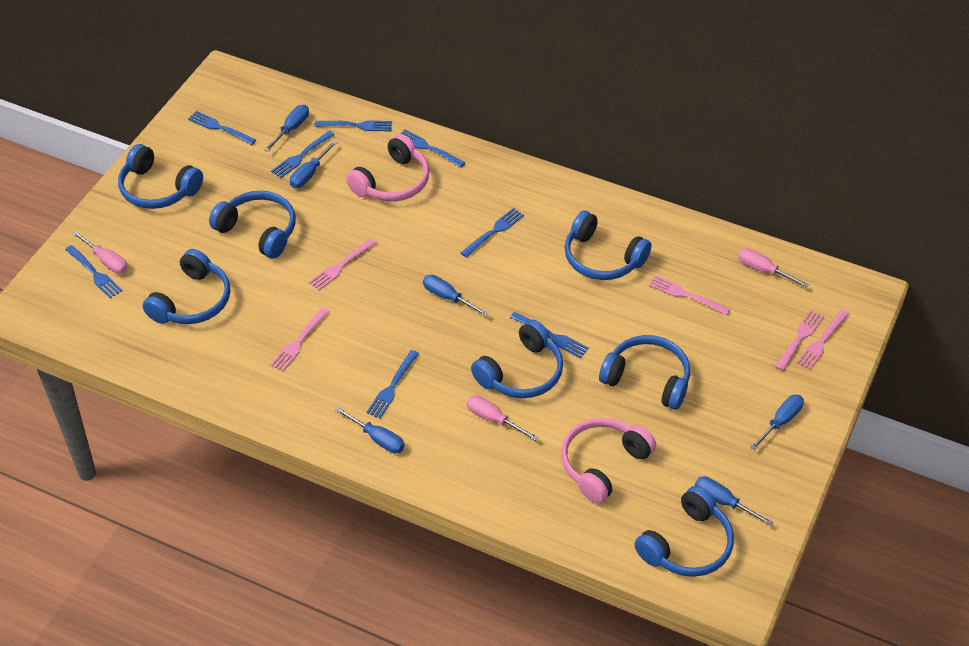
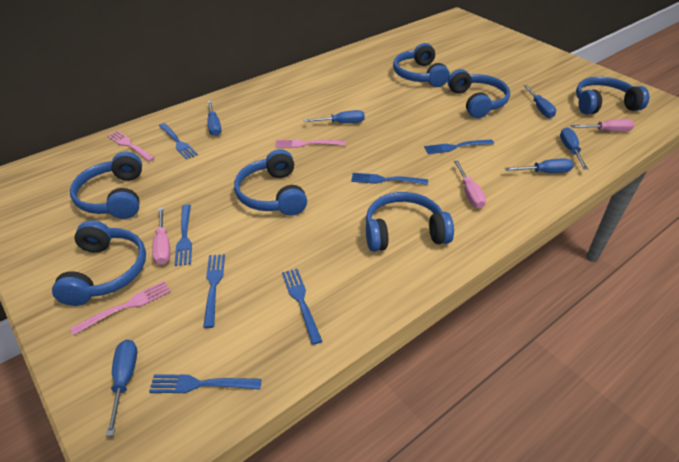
blue fork: 8 -> 7
pink fork: 5 -> 3
pink headphones: 2 -> 0

